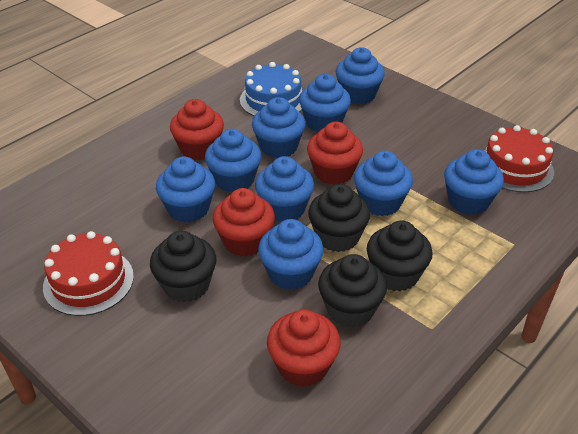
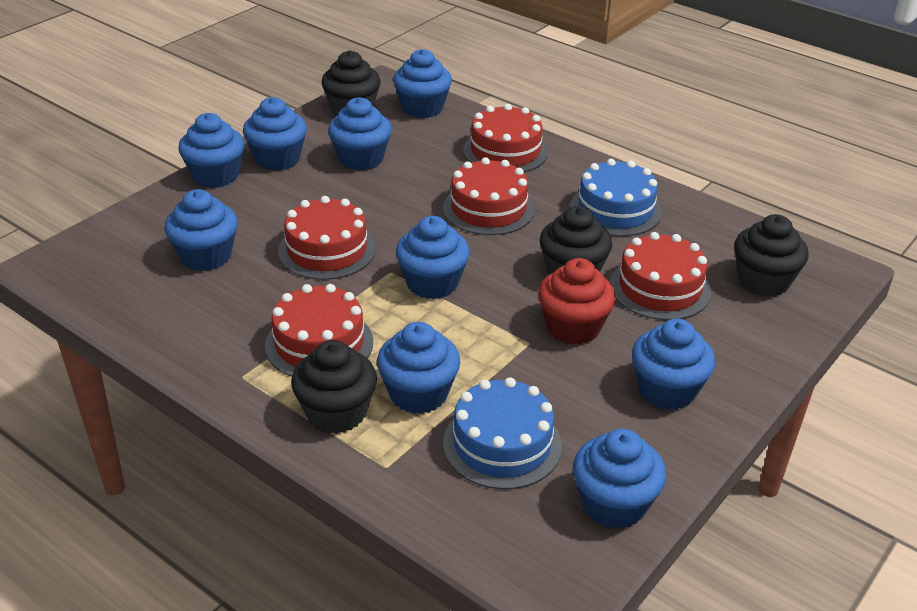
blue cake: 1 -> 2
red cake: 2 -> 5
red cupcake: 4 -> 1

